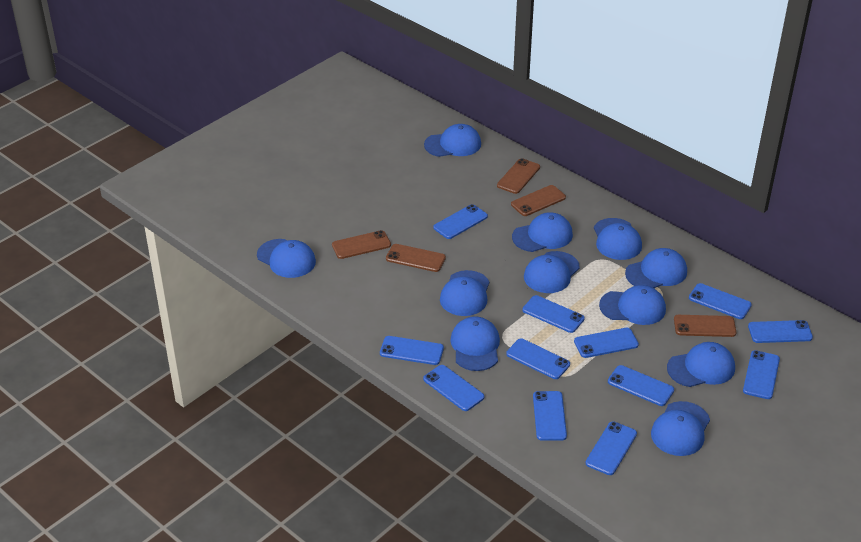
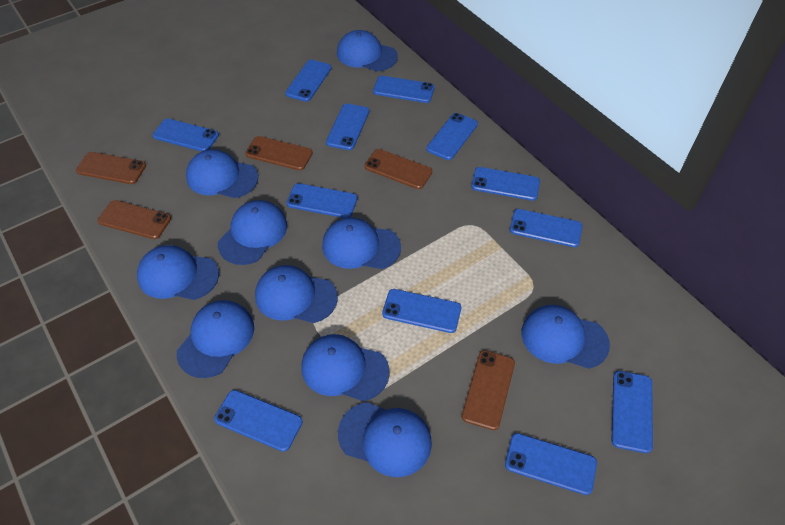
blue cap: 11 -> 10

